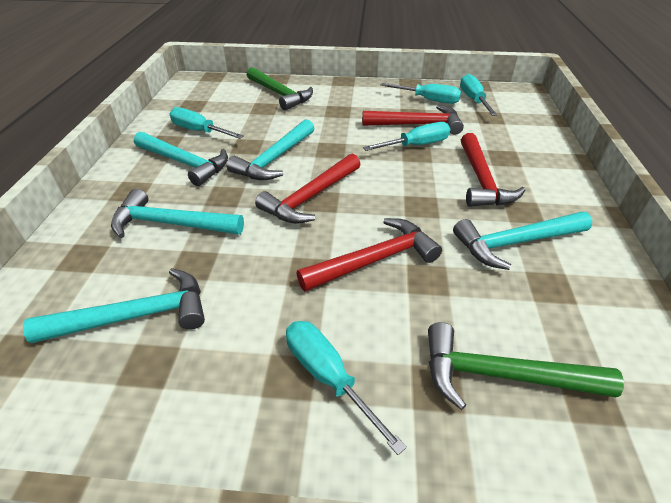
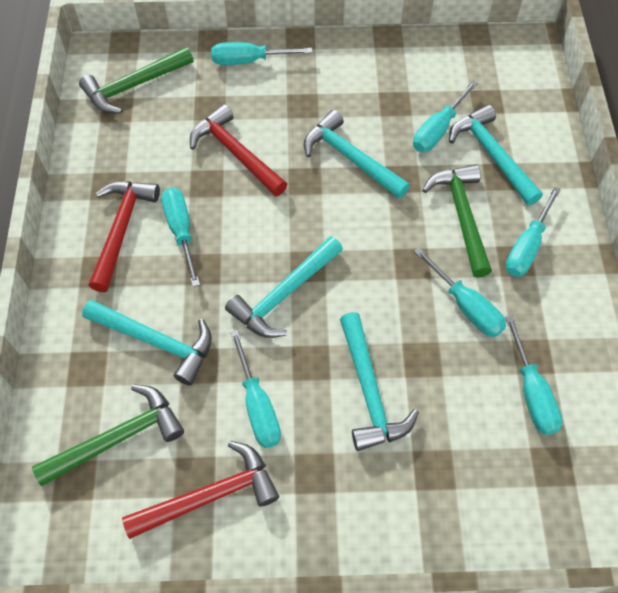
green hammer: 2 -> 3
red hammer: 4 -> 3
turquoise screwdriver: 5 -> 7

